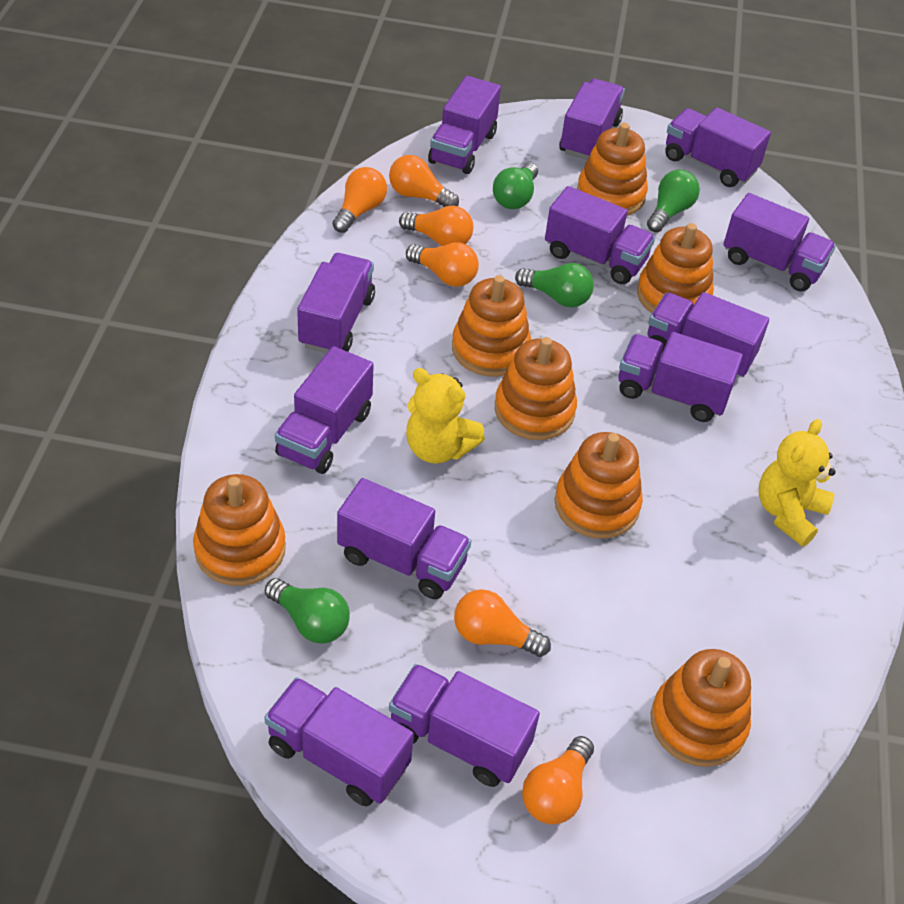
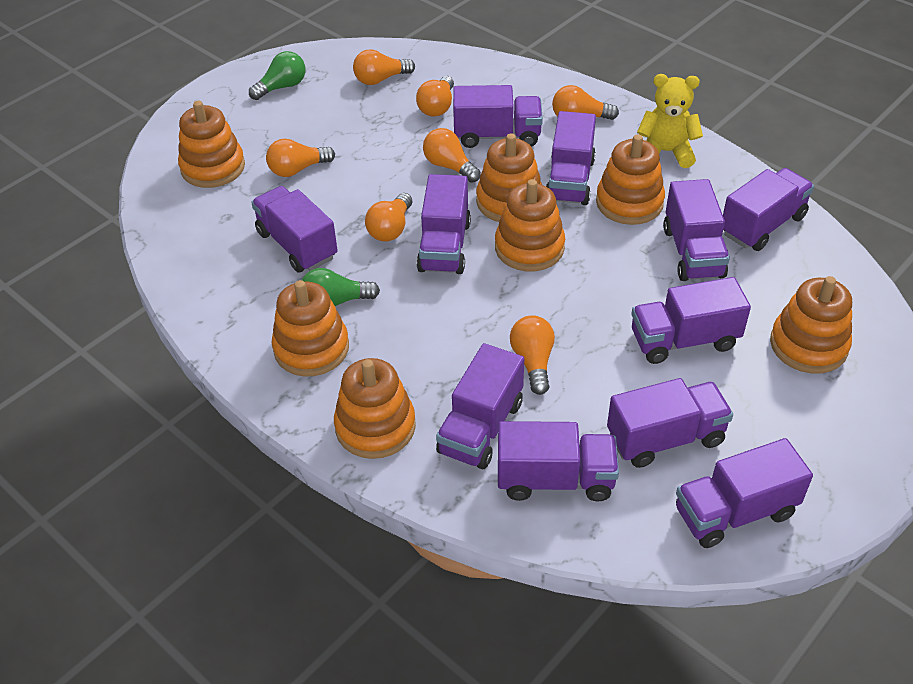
green light bulb: 4 -> 2
orange light bulb: 6 -> 7
purple truck: 12 -> 11
yellow teddy bear: 2 -> 1

